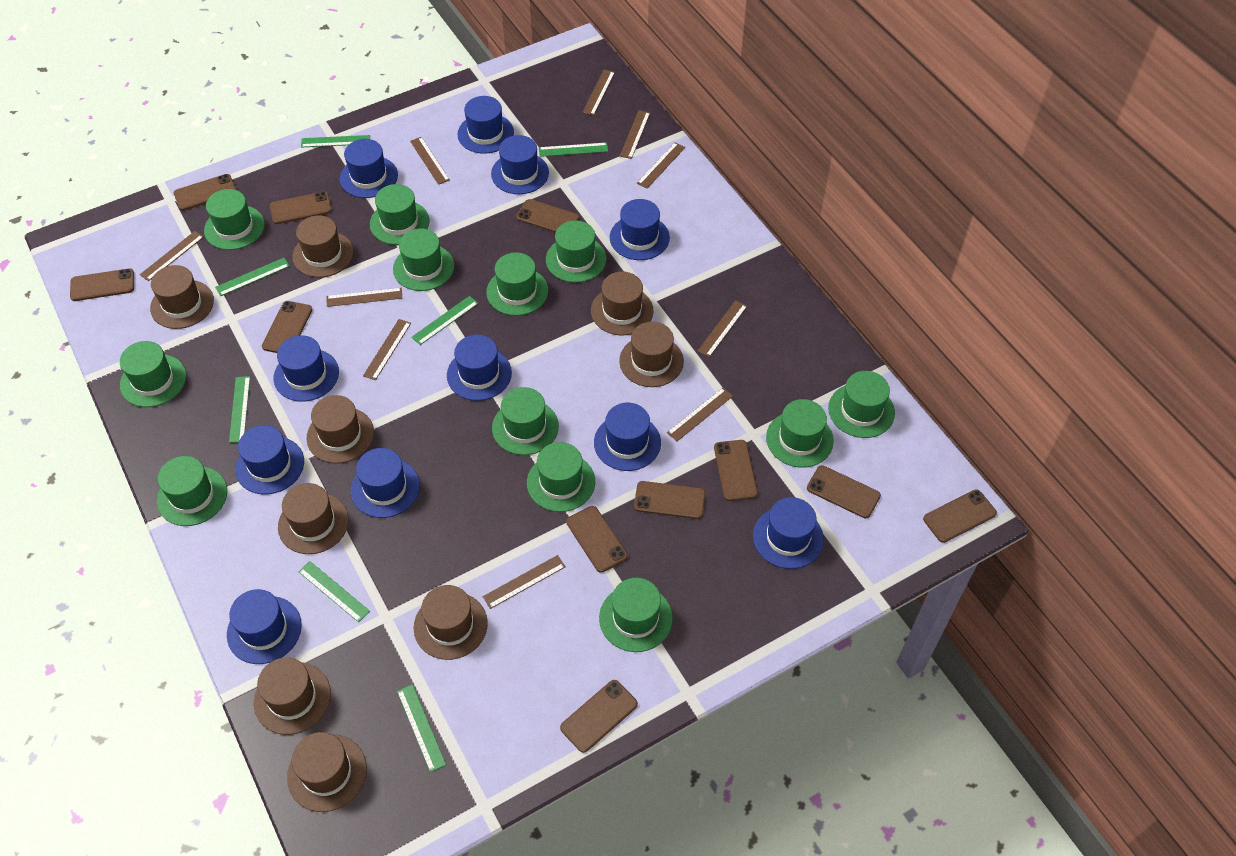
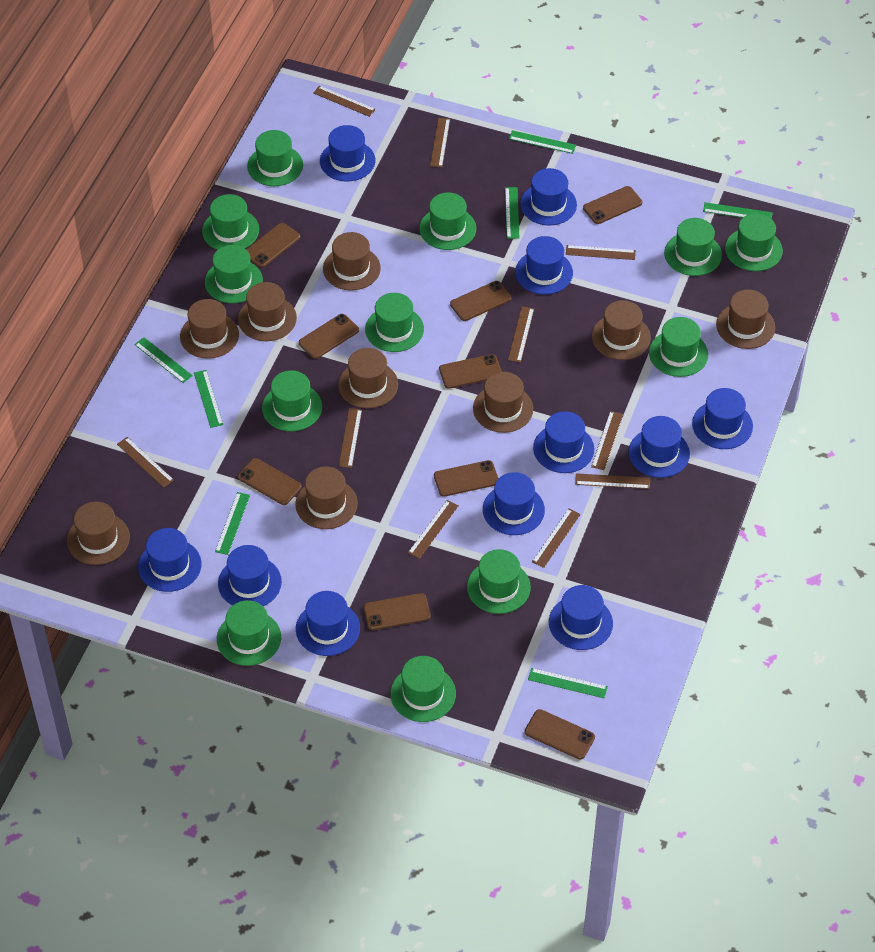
brown phone: 11 -> 9

